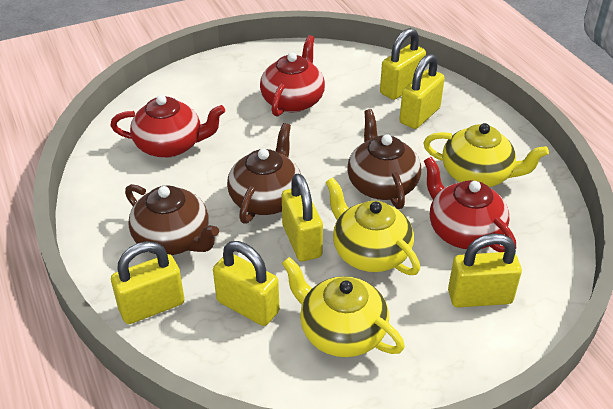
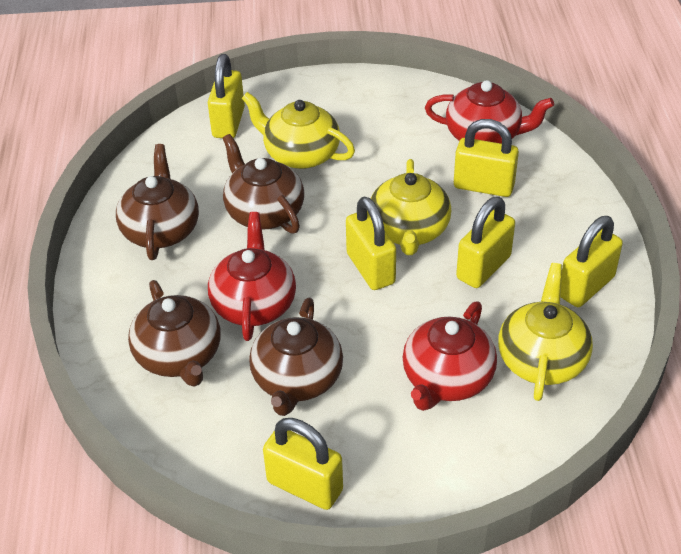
brown teapot: 3 -> 4

